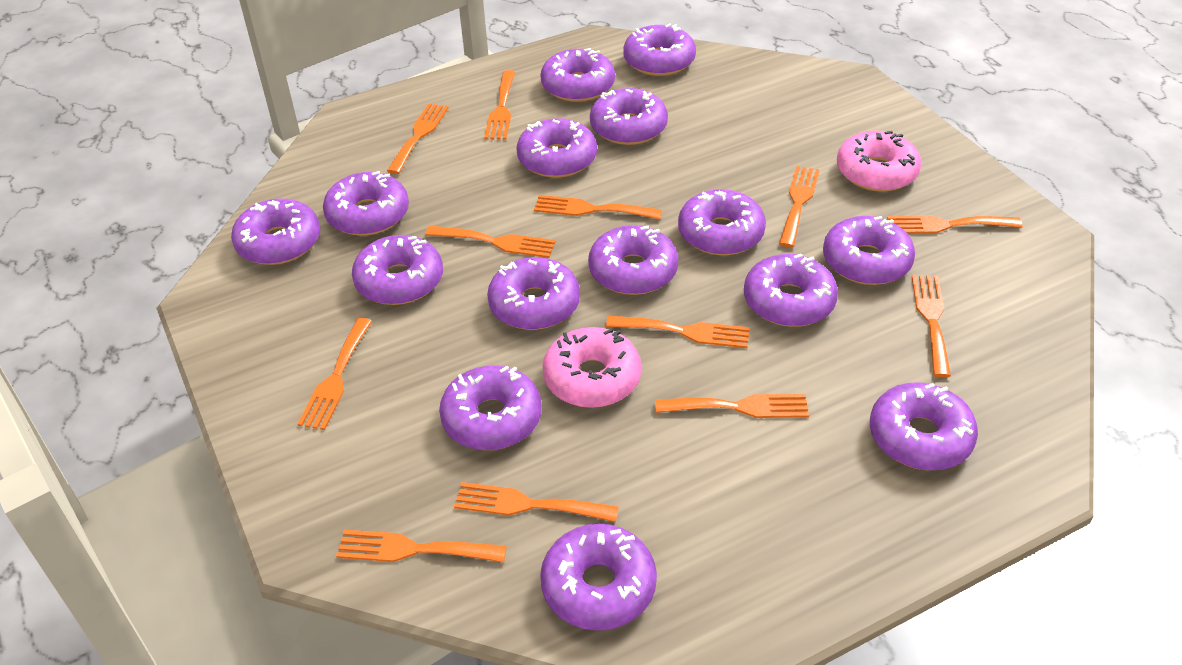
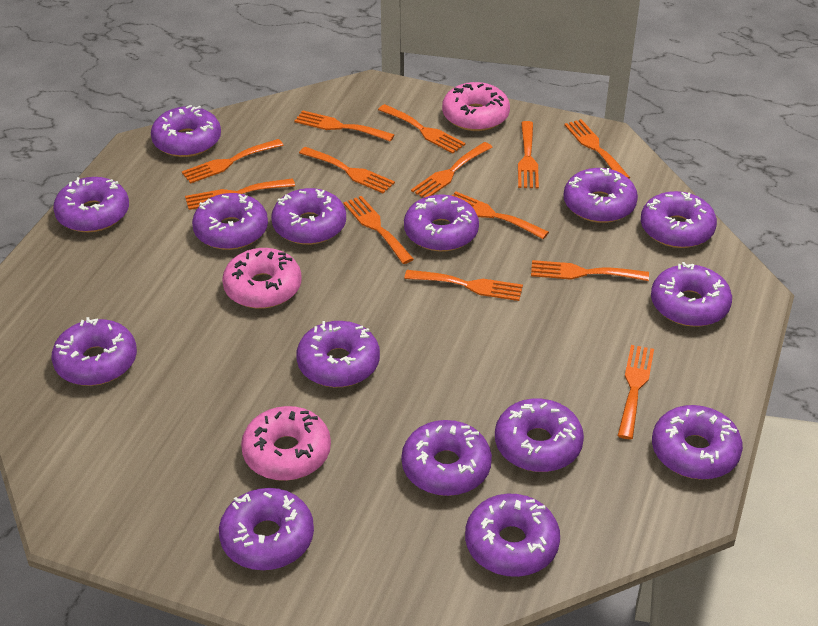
orange fork: 12 -> 13
pink donut: 2 -> 3

